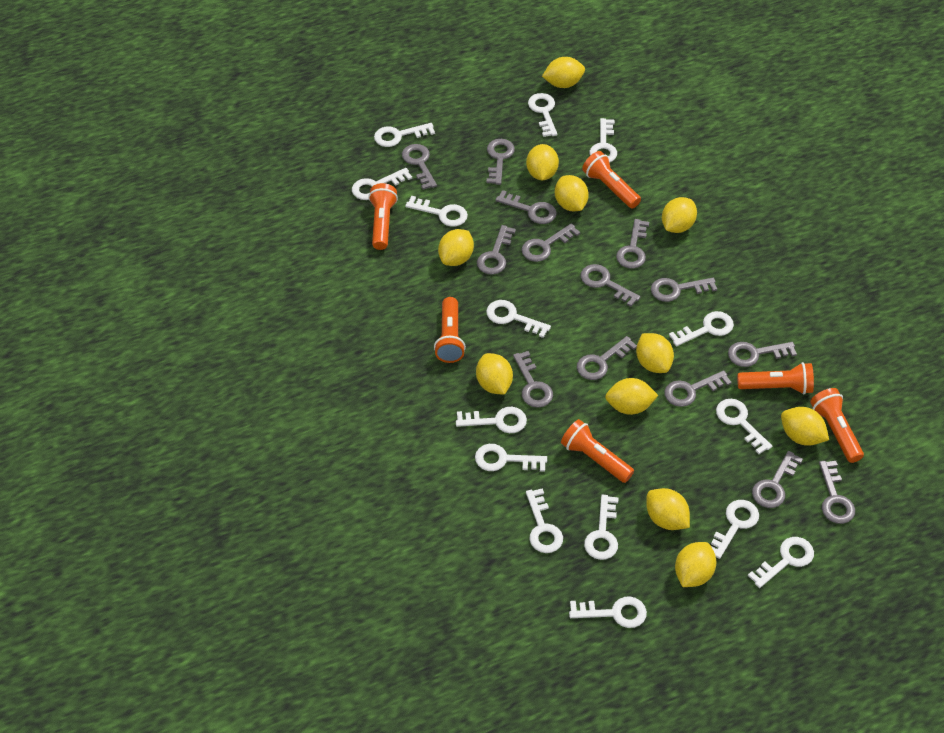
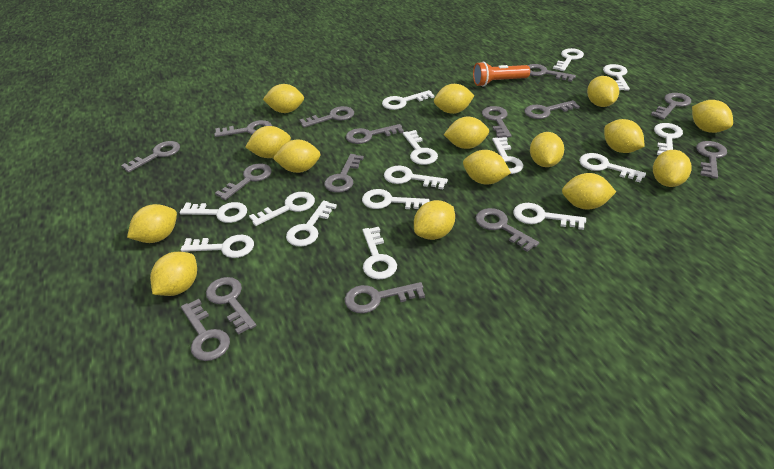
grey key: 14 -> 15
orange flashlight: 6 -> 1
yellow lemon: 11 -> 15

